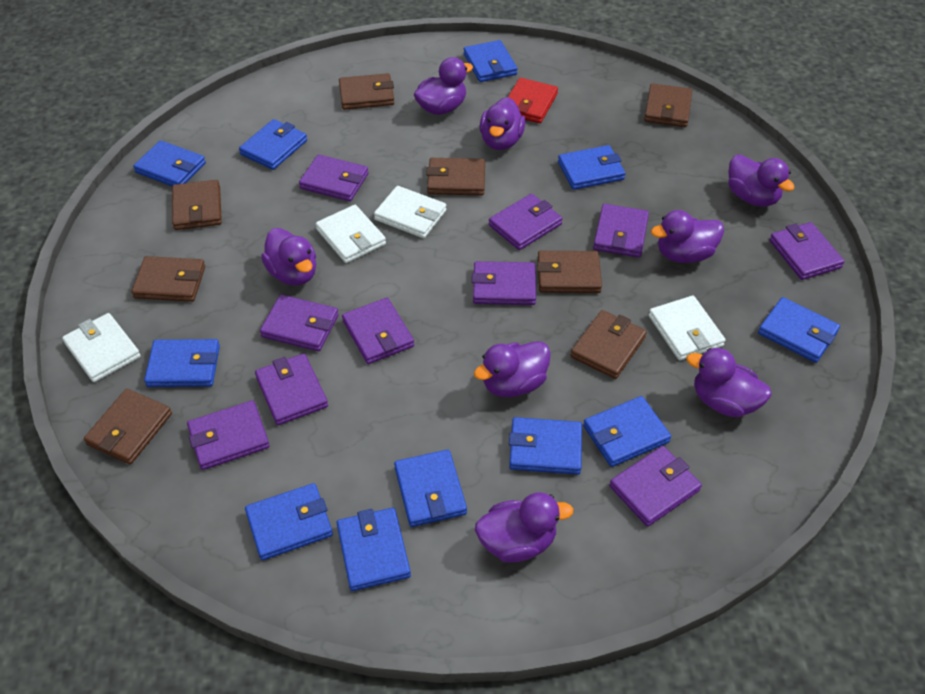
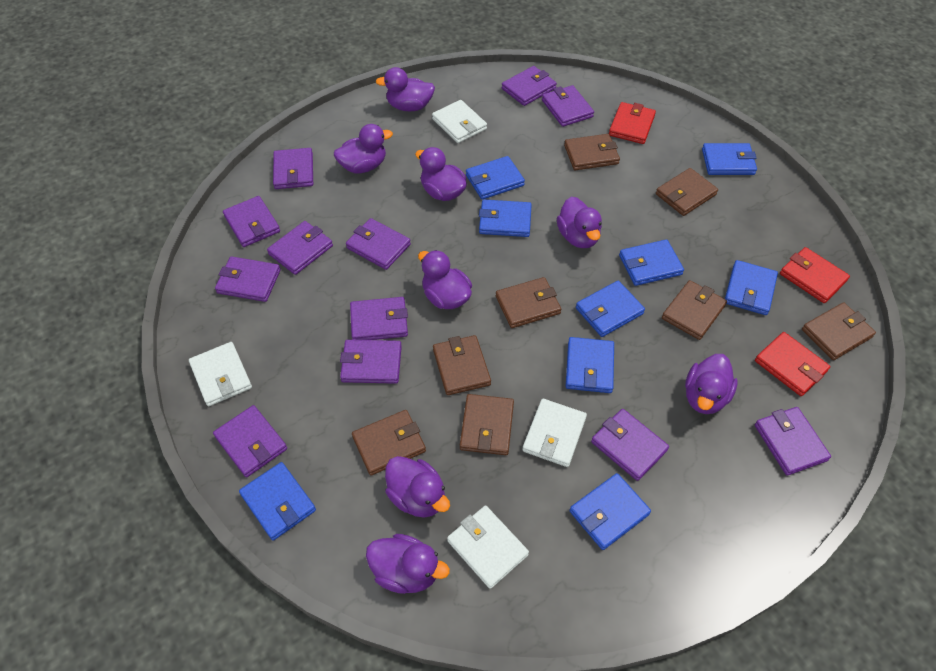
blue wallet: 11 -> 9
purple wallet: 10 -> 12
red wallet: 1 -> 3

